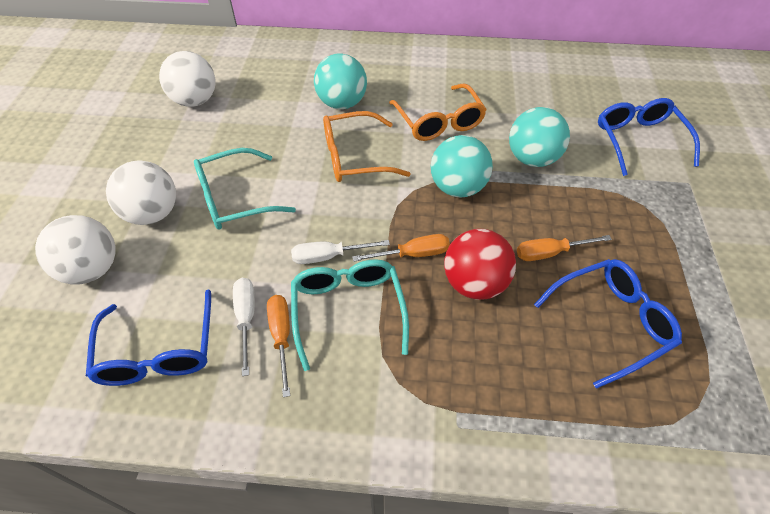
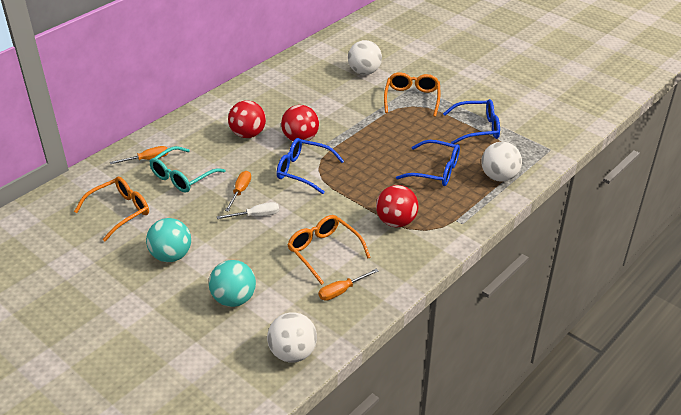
orange glasses: 2 -> 3
red ball: 1 -> 3
turquoise ball: 3 -> 2
turquoise glasses: 2 -> 1
white screwdriver: 2 -> 1

